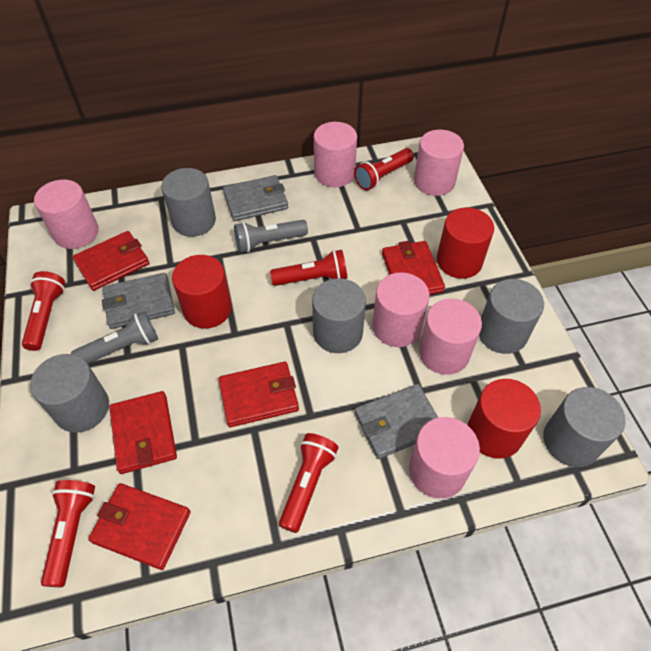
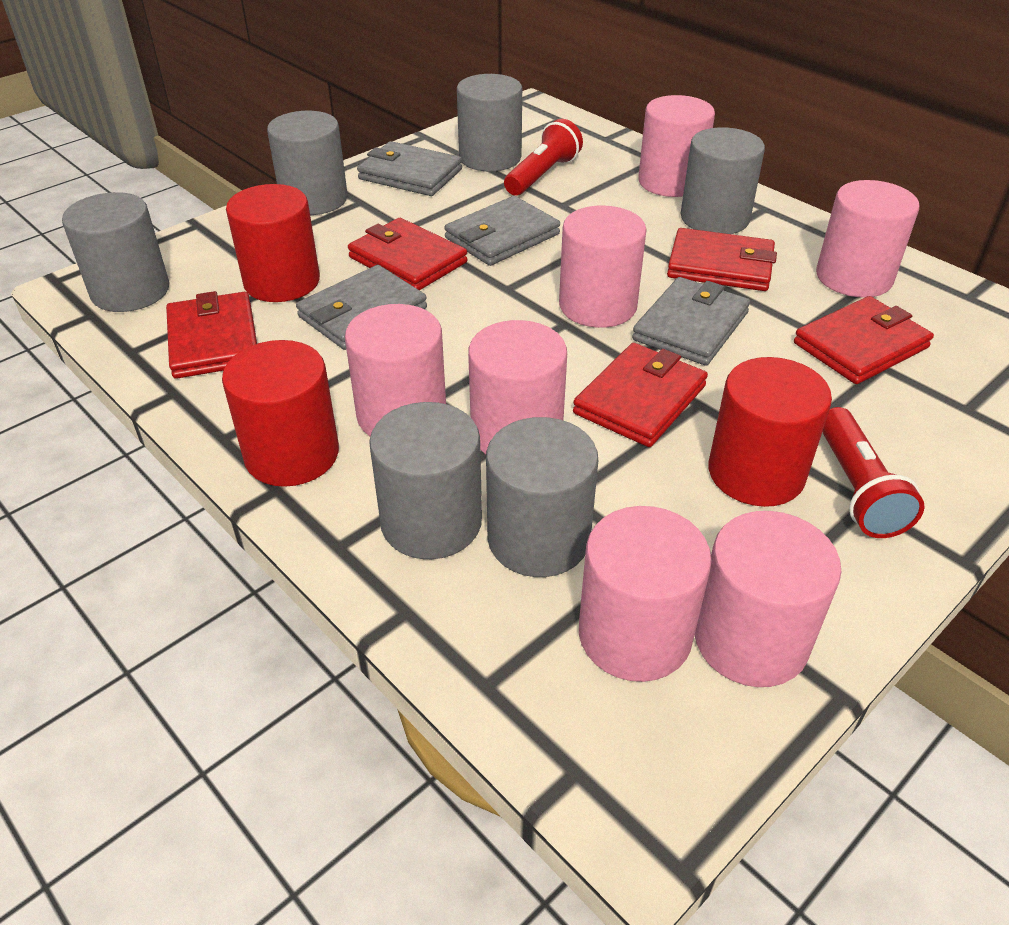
grey cylinder: 5 -> 6
grey flashlight: 2 -> 0
grey wallet: 3 -> 4
pink cylinder: 6 -> 7
red flashlight: 5 -> 2

